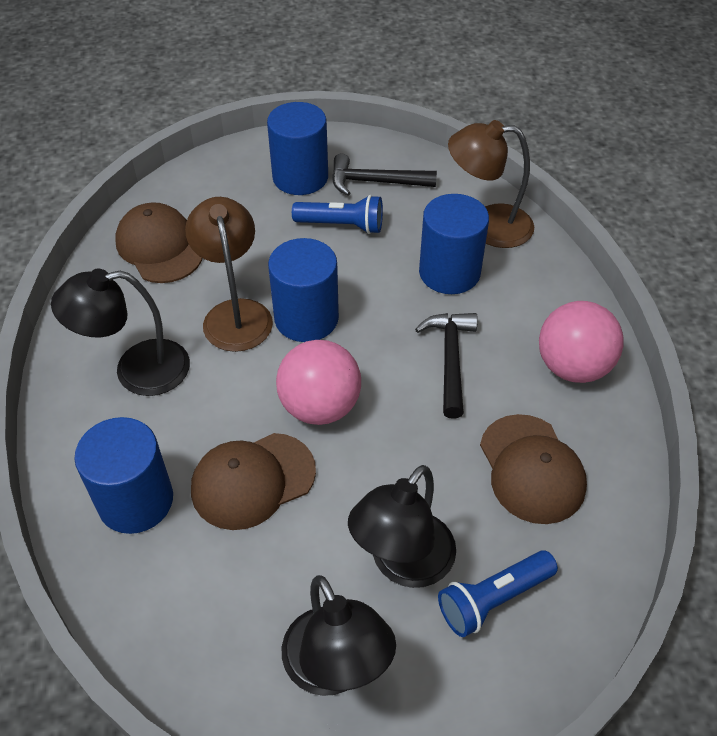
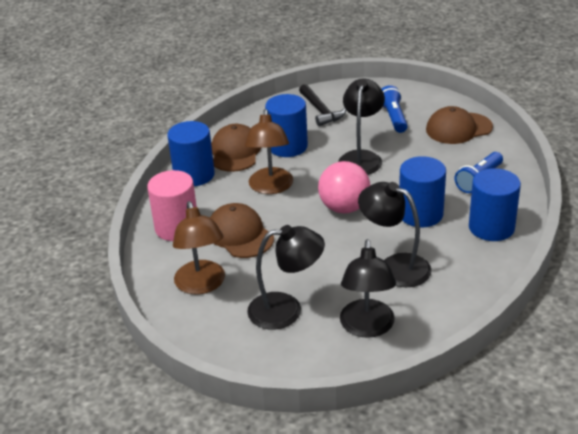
black hammer: 2 -> 1
black lamp: 3 -> 4
pink ball: 2 -> 1
pink cylinder: 0 -> 1

